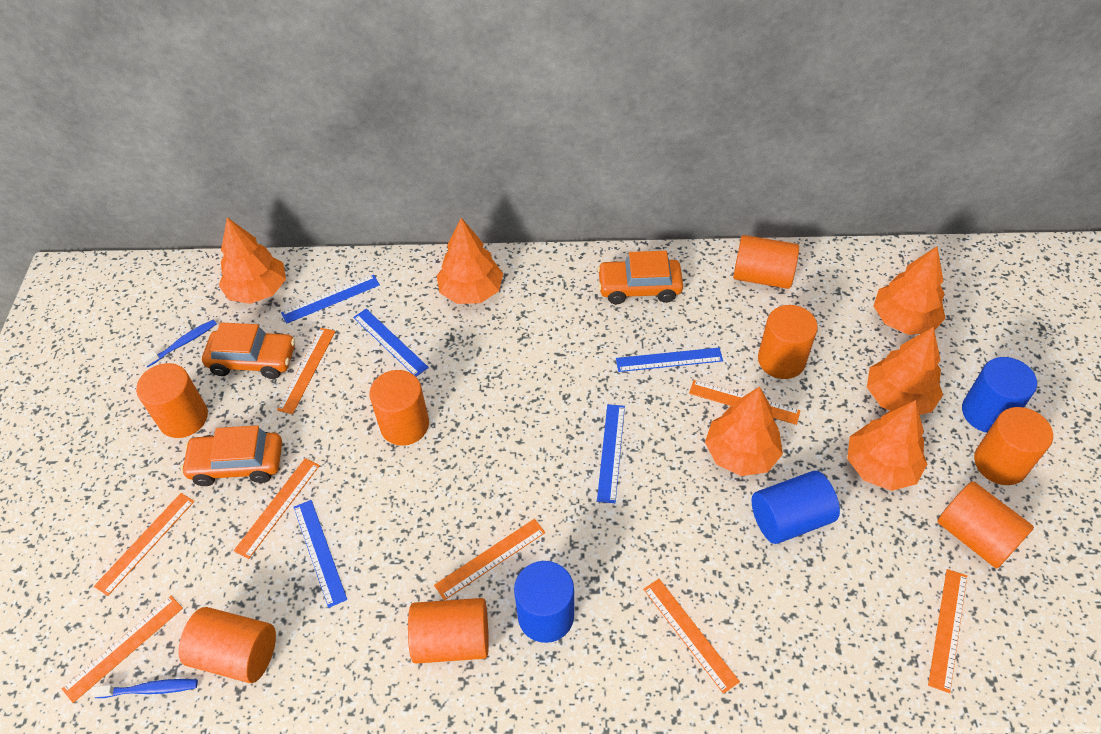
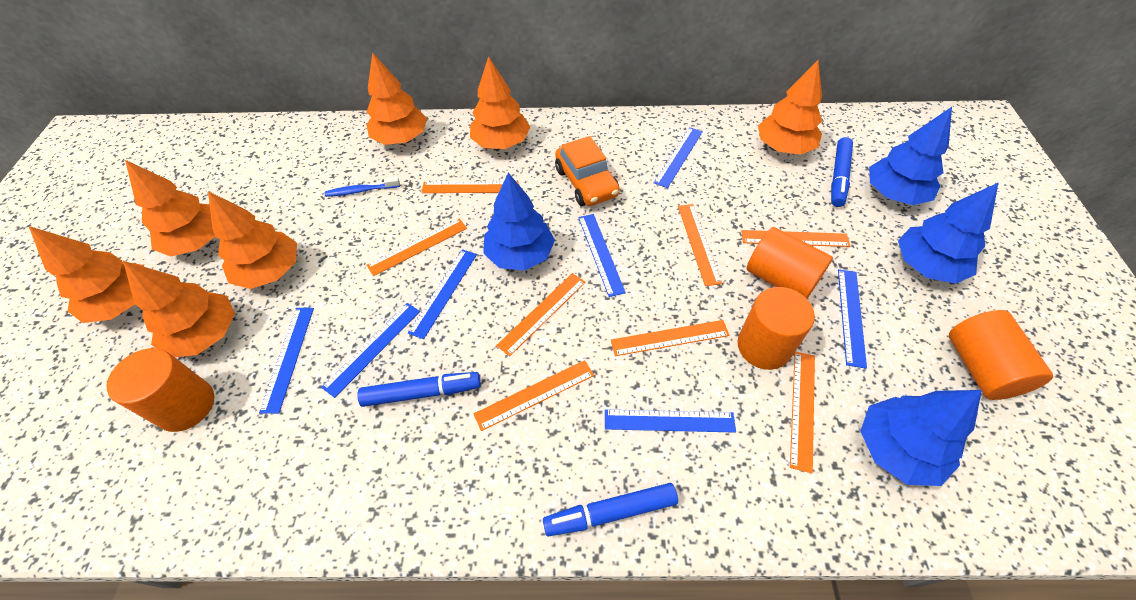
blue cylinder: 3 -> 0
blue marker: 0 -> 3
blue ruler: 5 -> 7
blue toothbrush: 2 -> 1
blue tree: 0 -> 4
orange car: 3 -> 1
orange cylinder: 8 -> 4
orange tree: 6 -> 7

